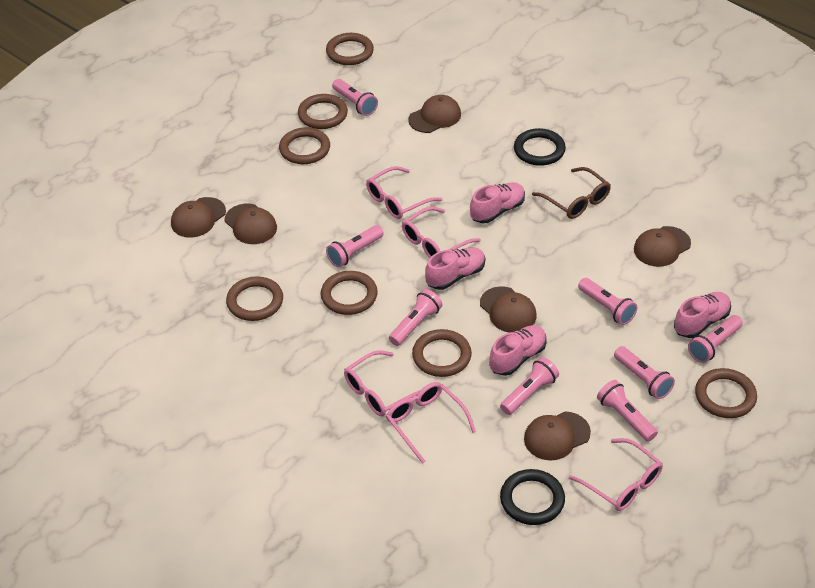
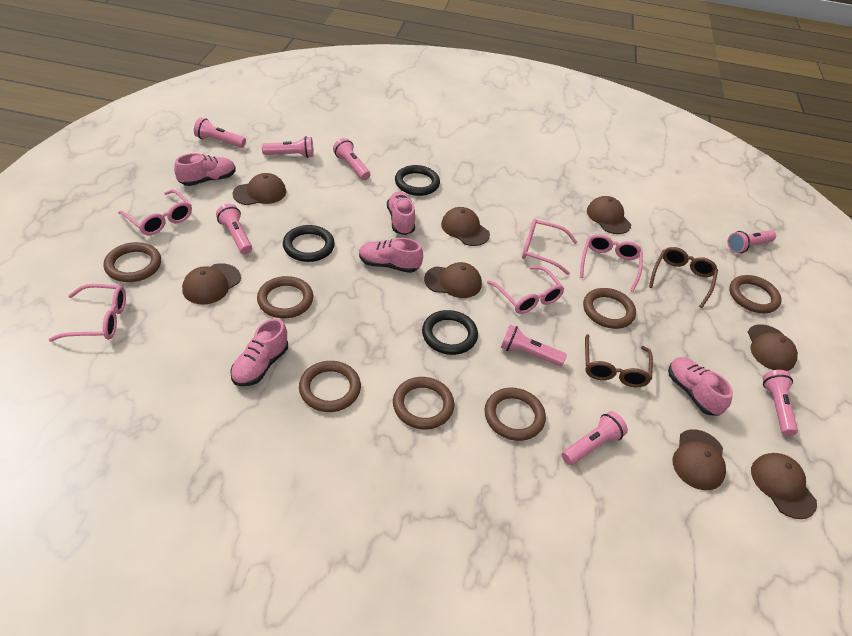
black ring: 2 -> 3
brown cap: 6 -> 8
brown glasses: 1 -> 2
pink shoe: 4 -> 5

